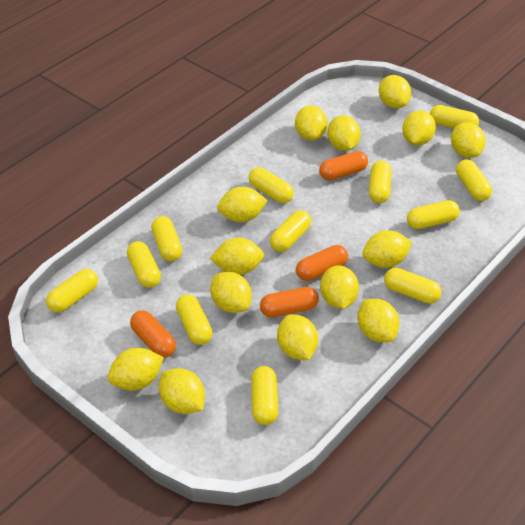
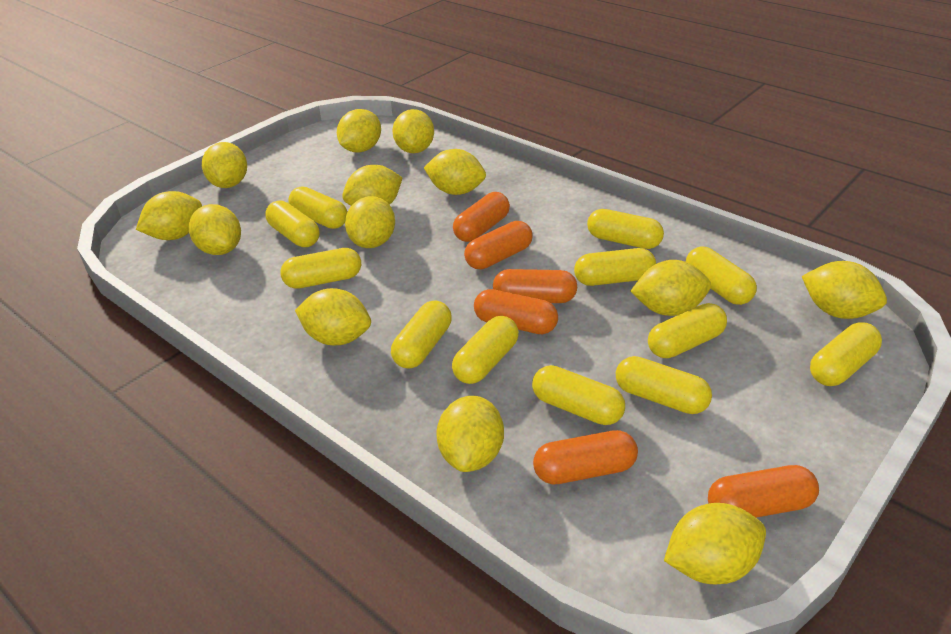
orange capsule: 4 -> 6
yellow lemon: 14 -> 13

